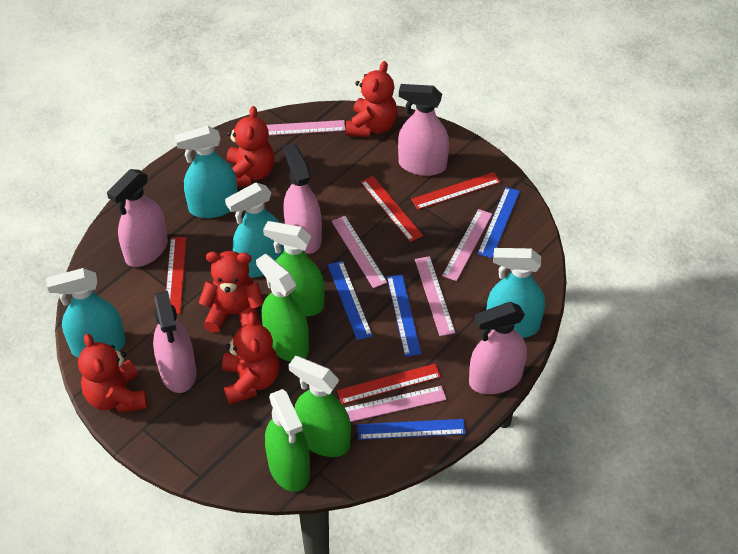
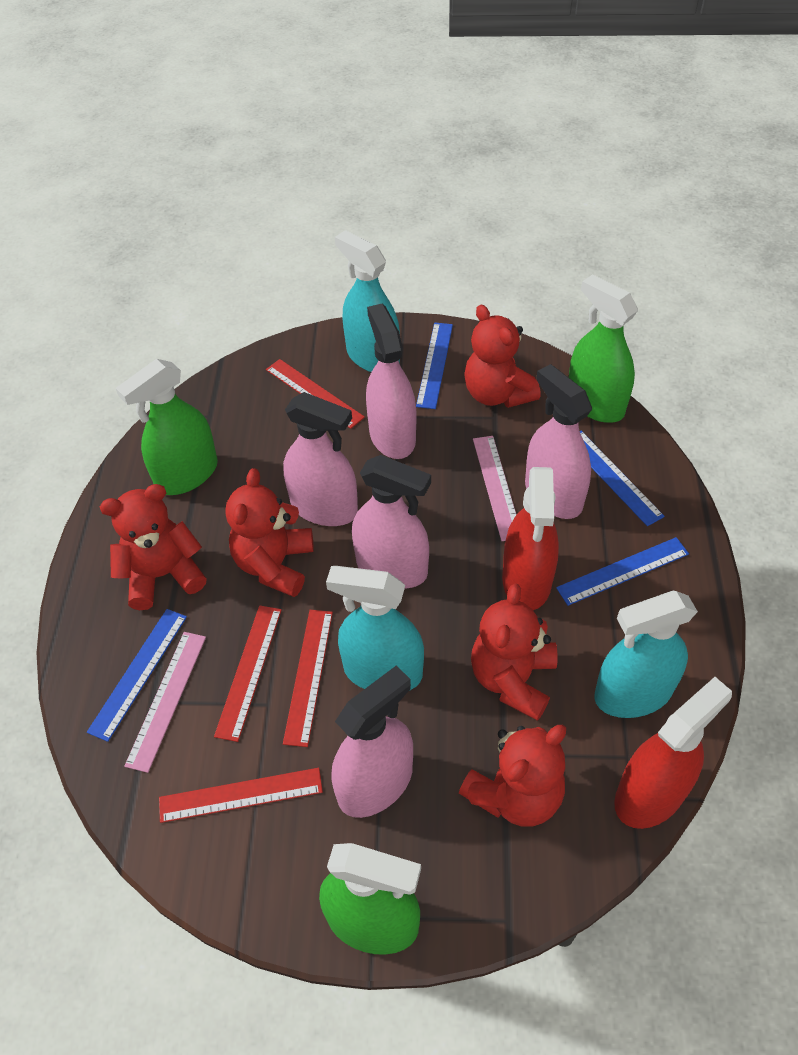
green spray bottle: 4 -> 3
pink ruler: 5 -> 2
red spray bottle: 0 -> 2
turquoise spray bottle: 4 -> 3

